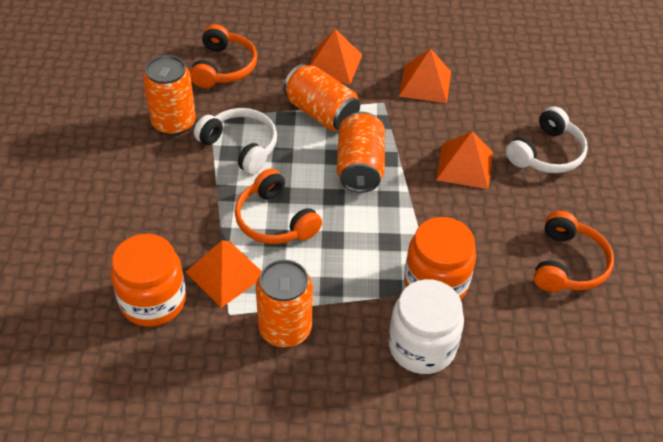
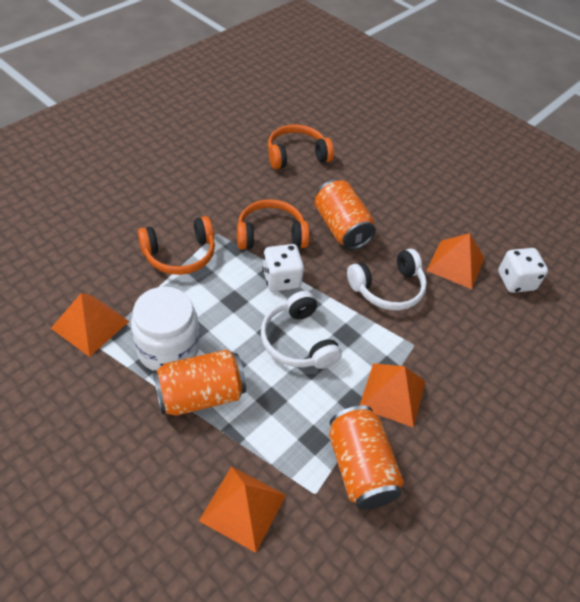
orange can: 4 -> 3
orange jar: 2 -> 0
white dice: 0 -> 2

